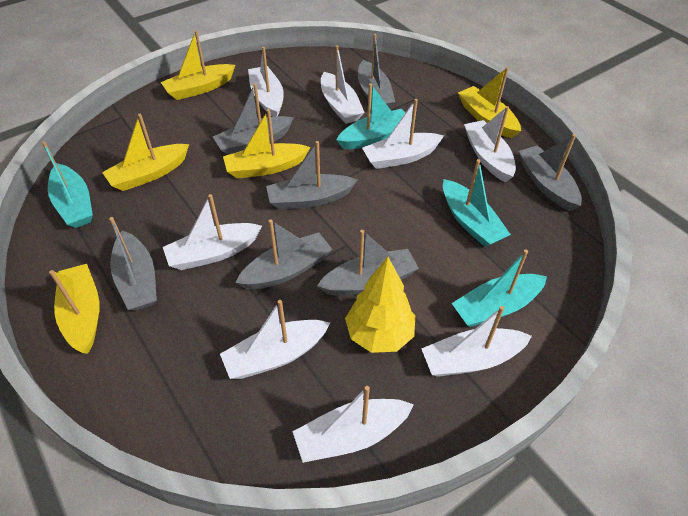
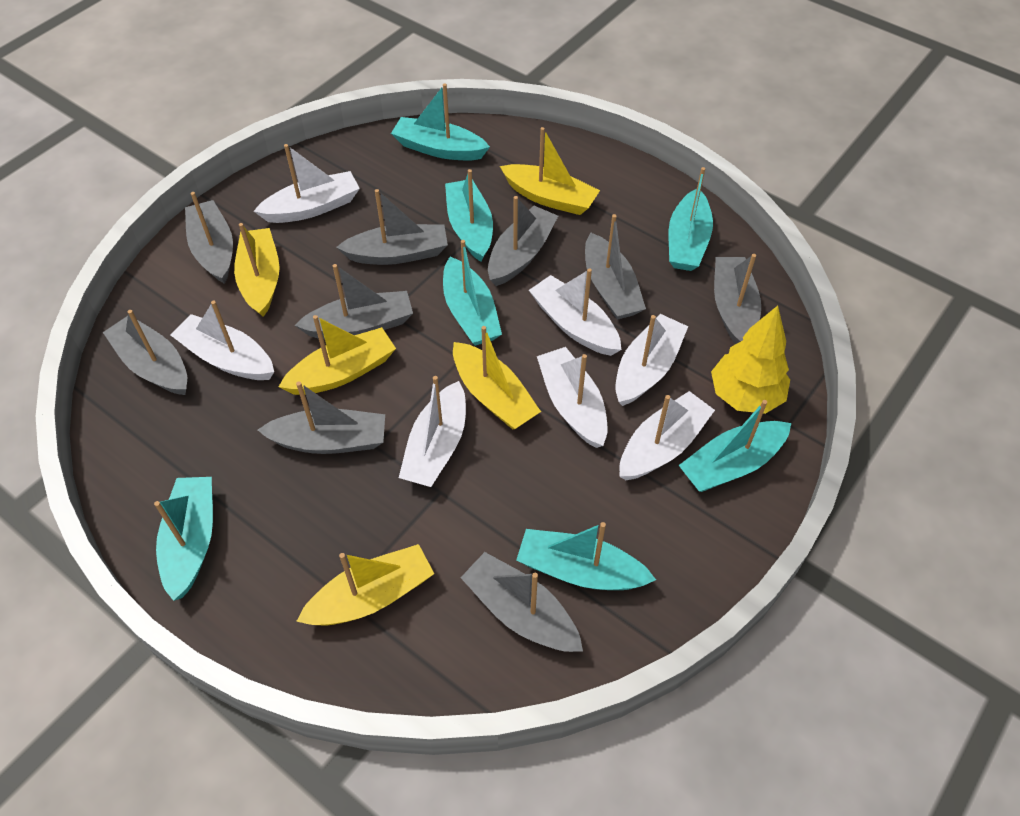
grey boat: 7 -> 9
turquoise boat: 4 -> 7
white boat: 8 -> 7

